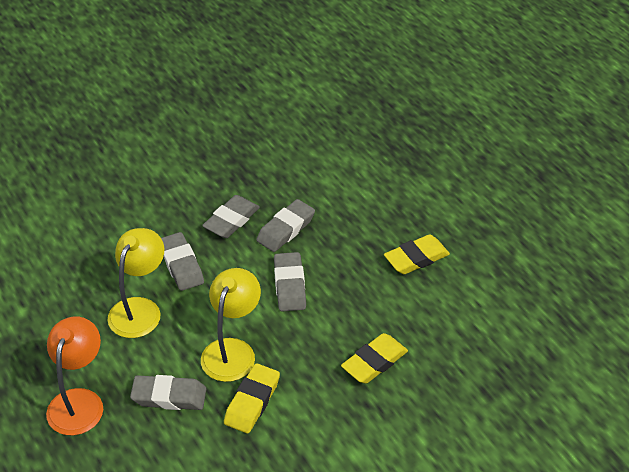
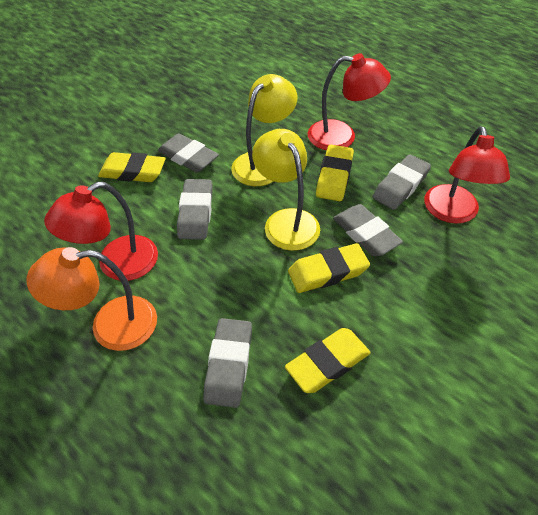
red lamp: 0 -> 3
yellow eraser: 3 -> 4

